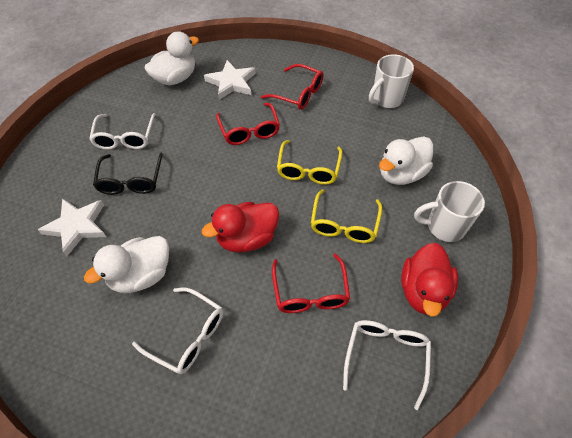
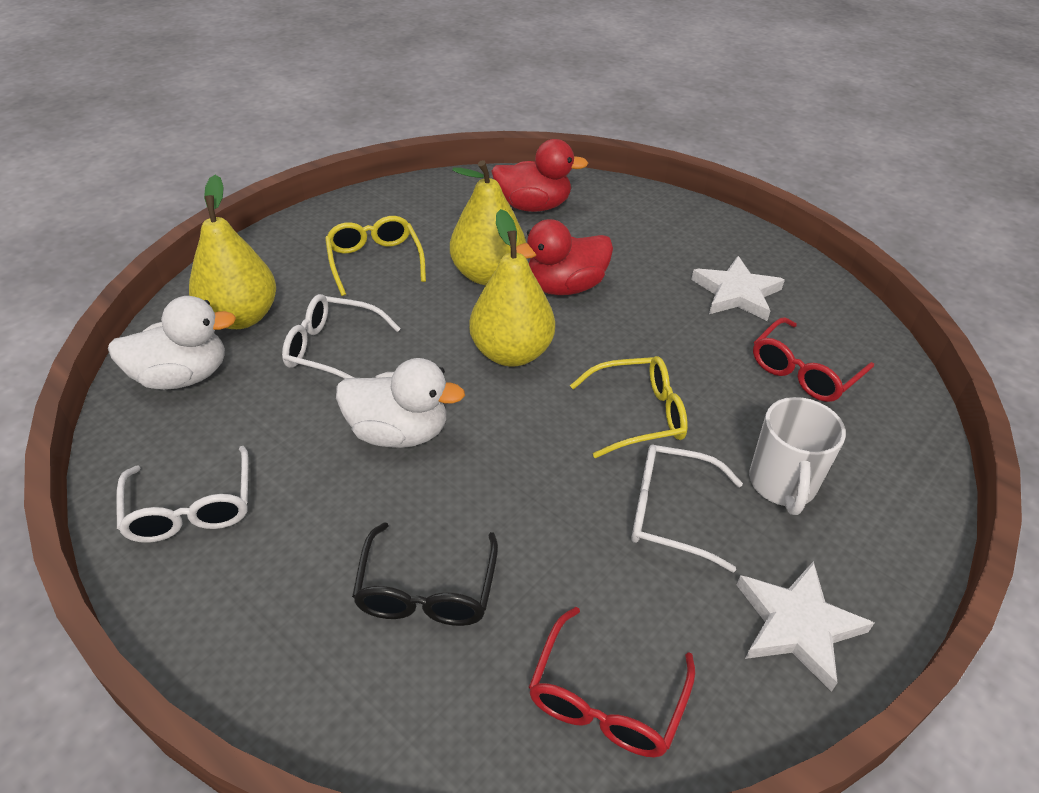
red glasses: 3 -> 2
white duck: 3 -> 2
white mug: 2 -> 1
yellow pear: 0 -> 3

